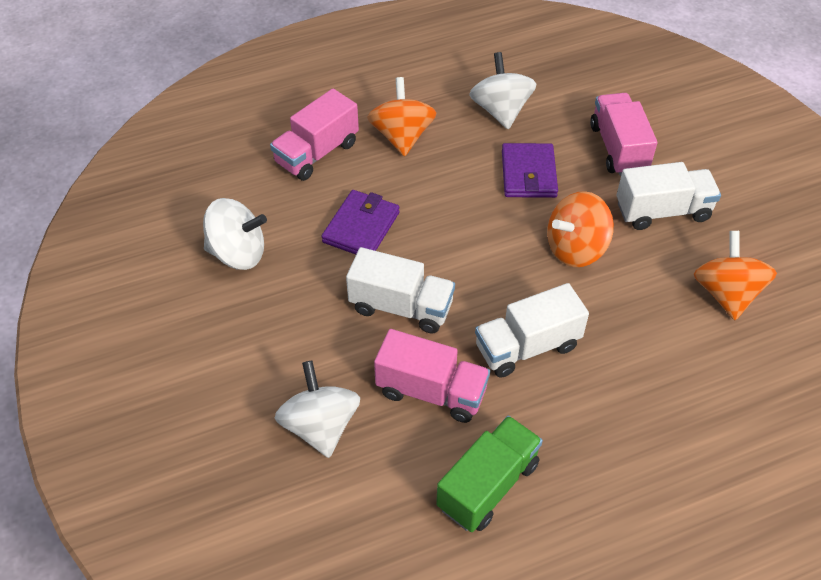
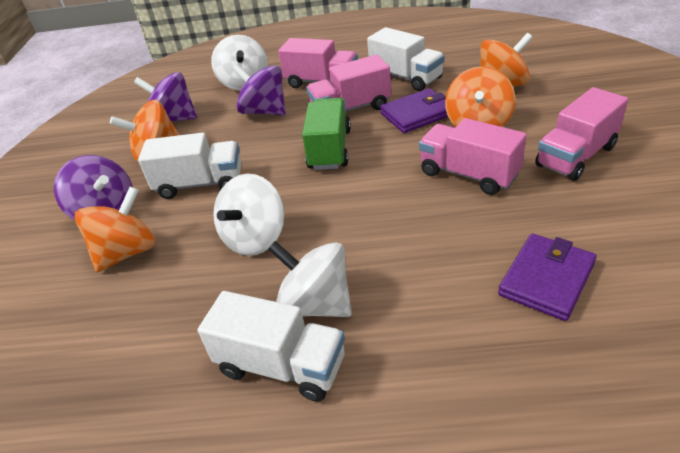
orange spinning top: 3 -> 4
pink truck: 3 -> 4
purple spinning top: 0 -> 3

